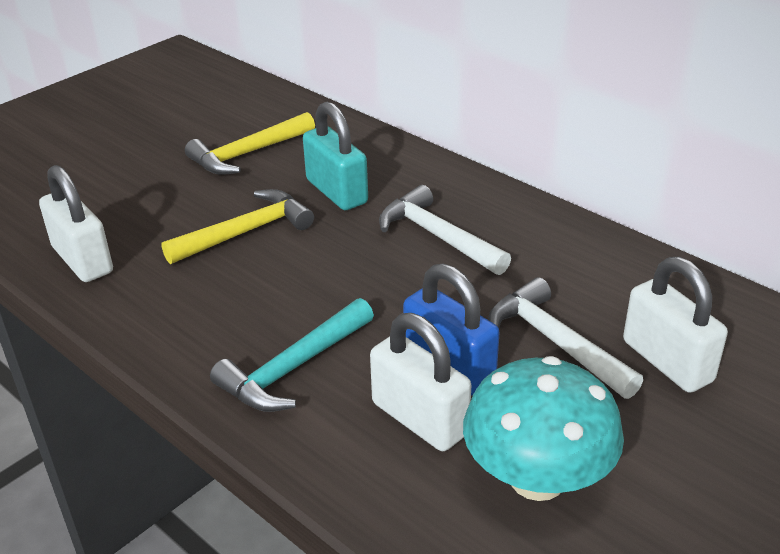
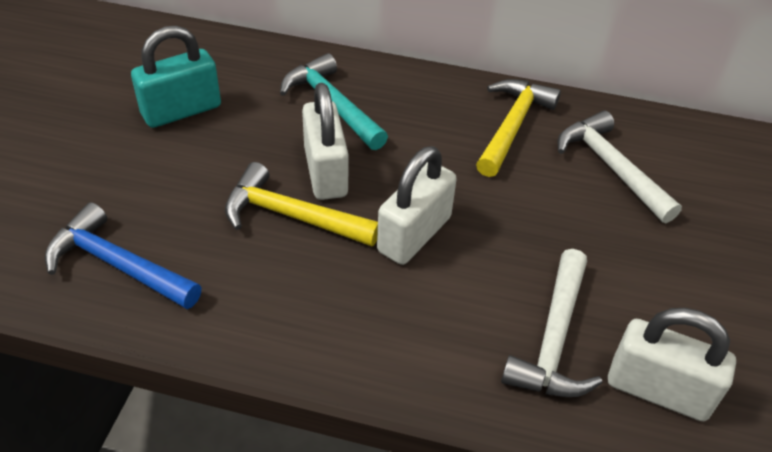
blue hammer: 0 -> 1
blue padlock: 1 -> 0
turquoise mushroom: 1 -> 0

